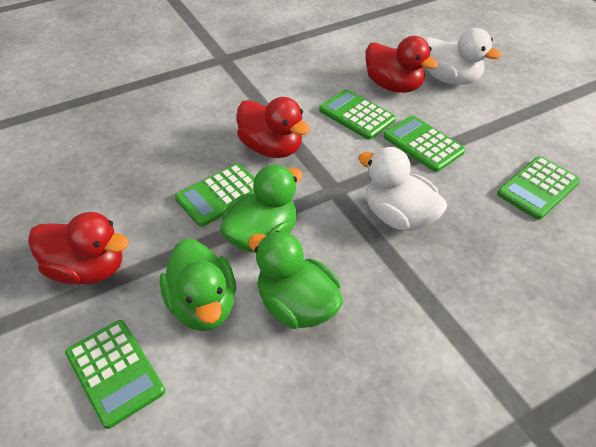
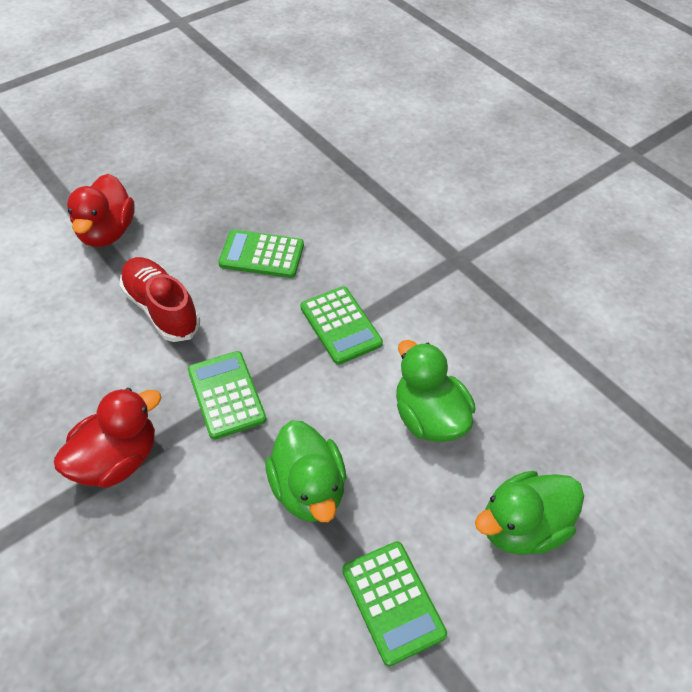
green calculator: 5 -> 4
red duck: 3 -> 2
red shoe: 0 -> 1
white duck: 2 -> 0

